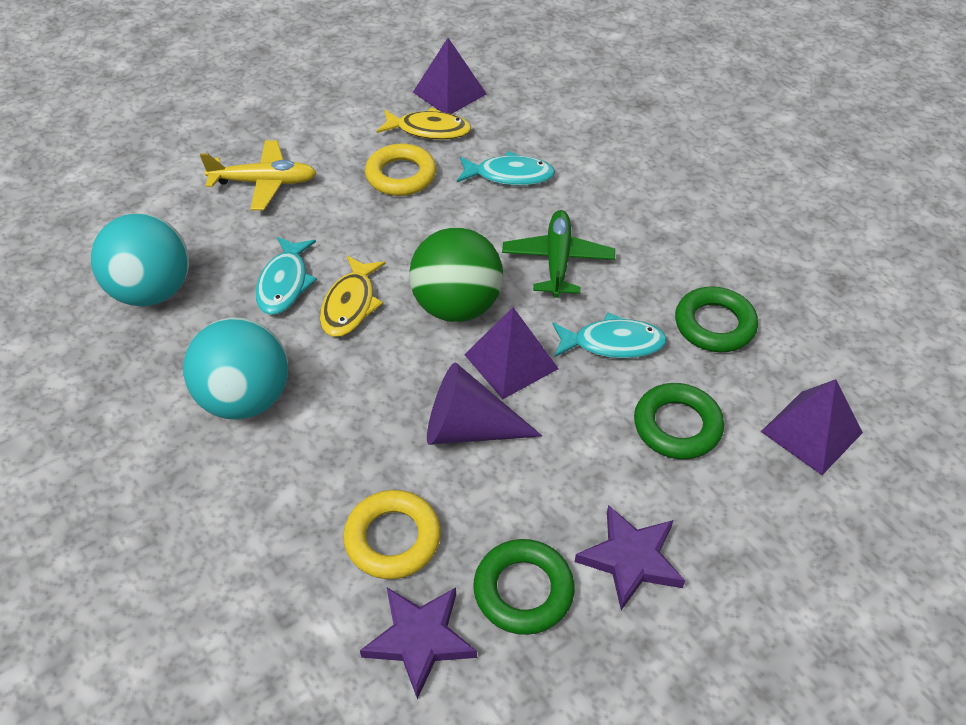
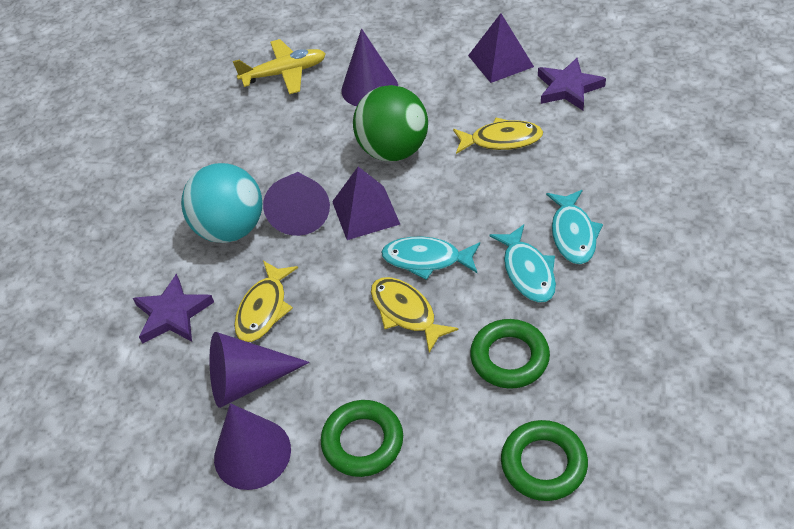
green plane: 1 -> 0
purple cone: 1 -> 4
purple pyramid: 3 -> 2
turquoise ball: 2 -> 1
yellow fish: 2 -> 3
yellow ring: 2 -> 0

